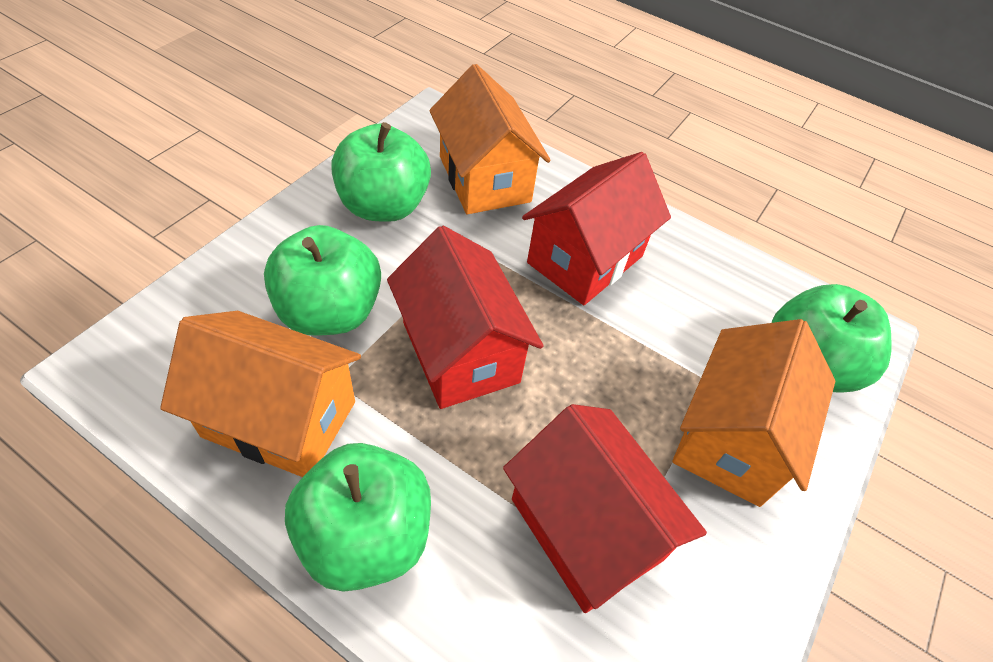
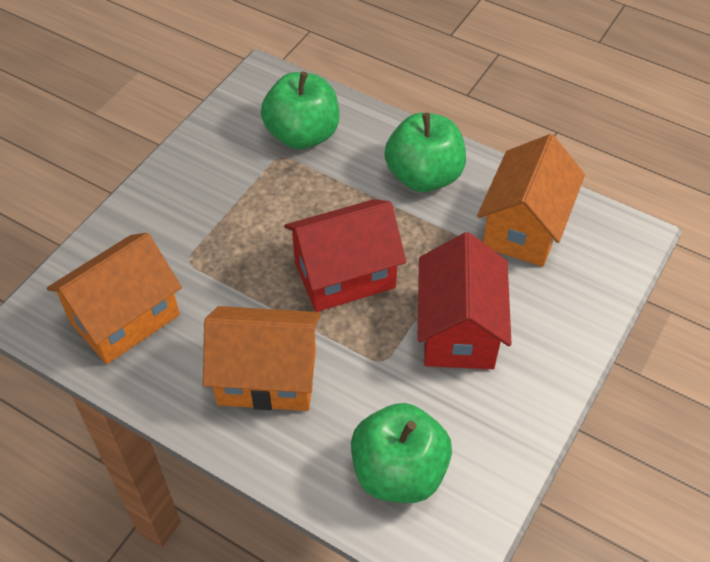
green apple: 4 -> 3
red house: 3 -> 2

